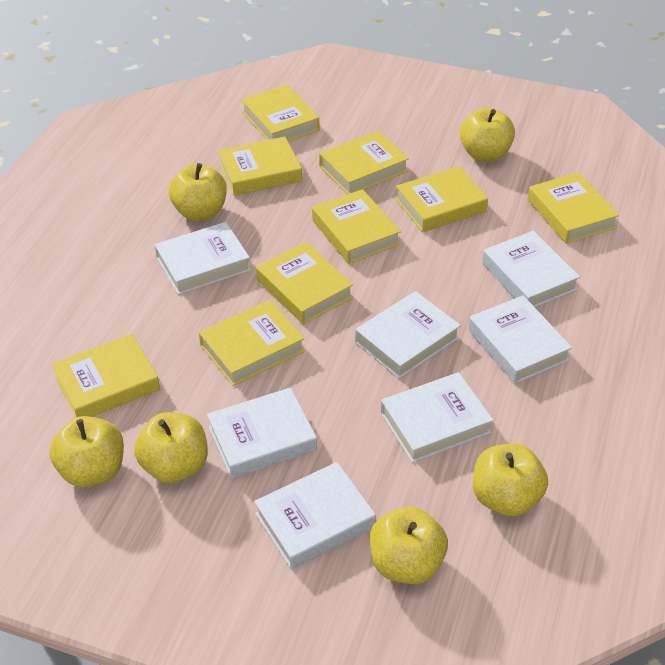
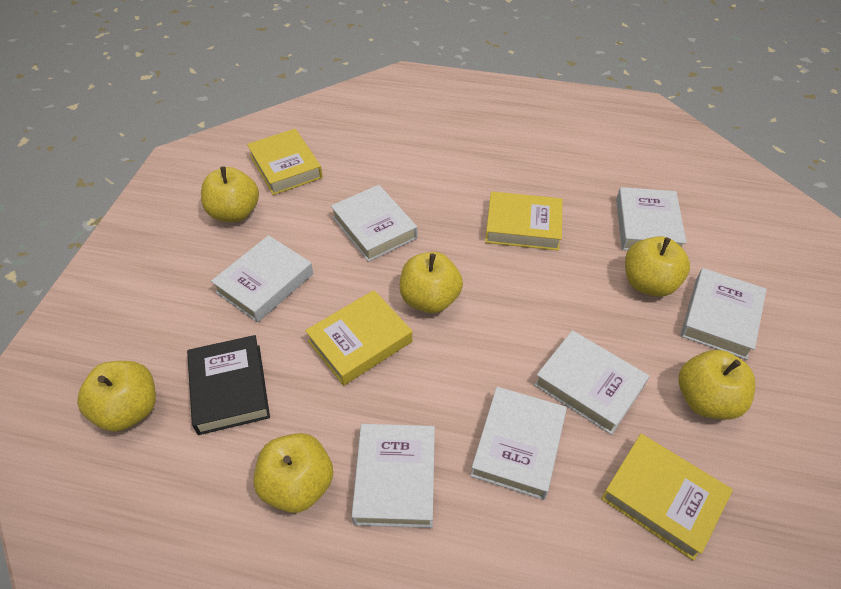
black book: 0 -> 1
yellow book: 9 -> 4

